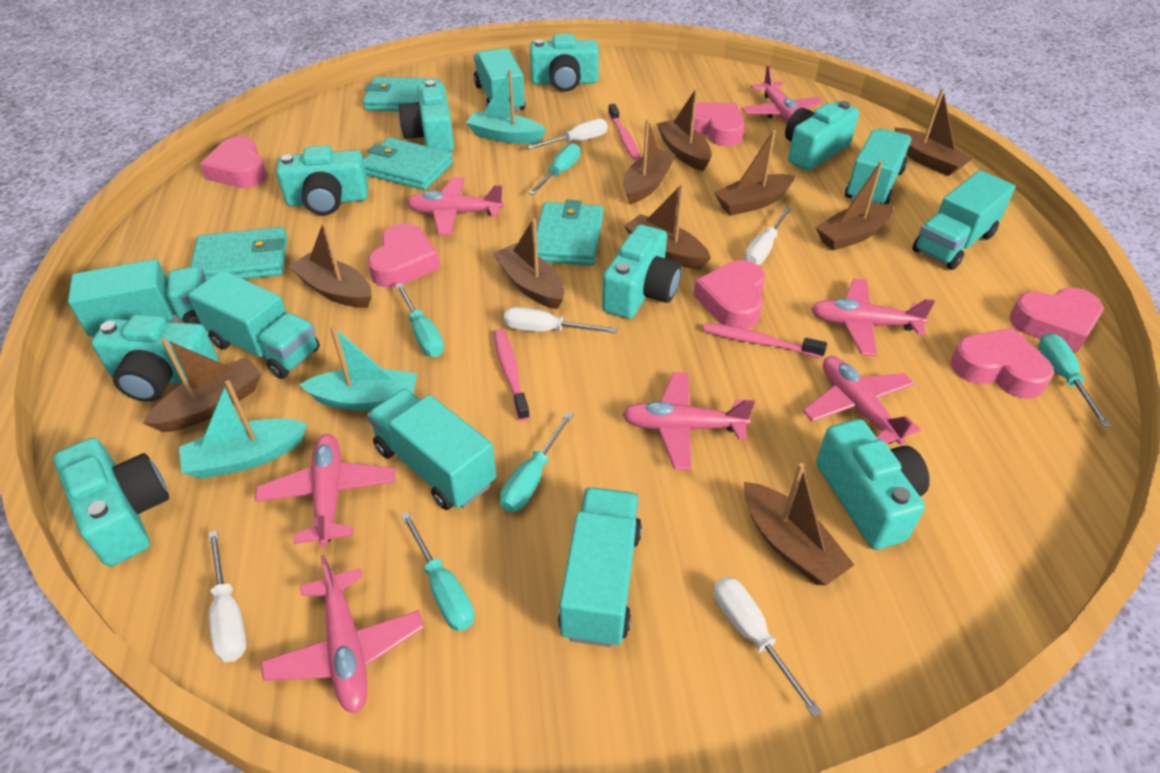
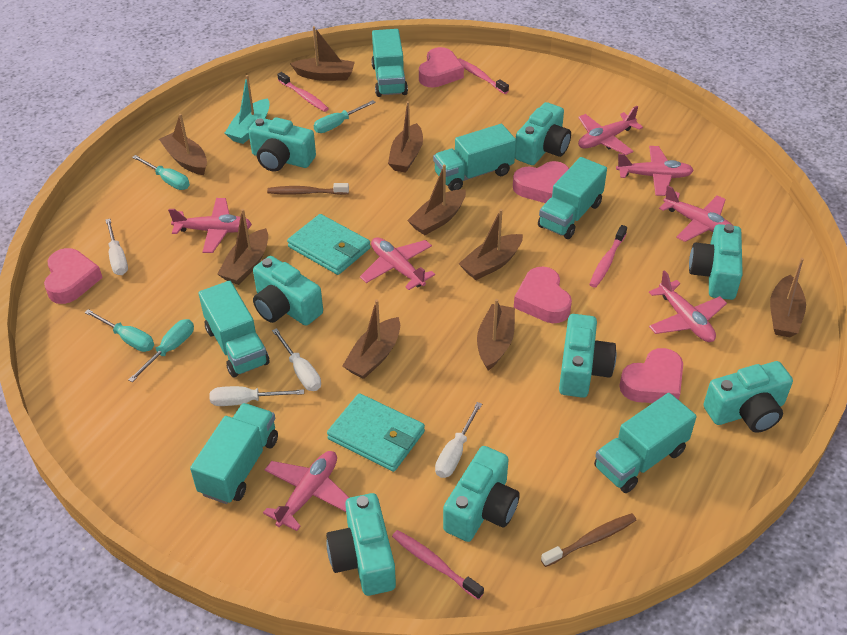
brown boat: 10 -> 9
brown toothbrush: 0 -> 2
pink heart: 6 -> 5
pink toothbrush: 3 -> 4
turquoise boat: 3 -> 1
turquoise screwdriver: 5 -> 4
turquoise truck: 7 -> 6
turquoise wallet: 4 -> 2
white screwdriver: 5 -> 4

